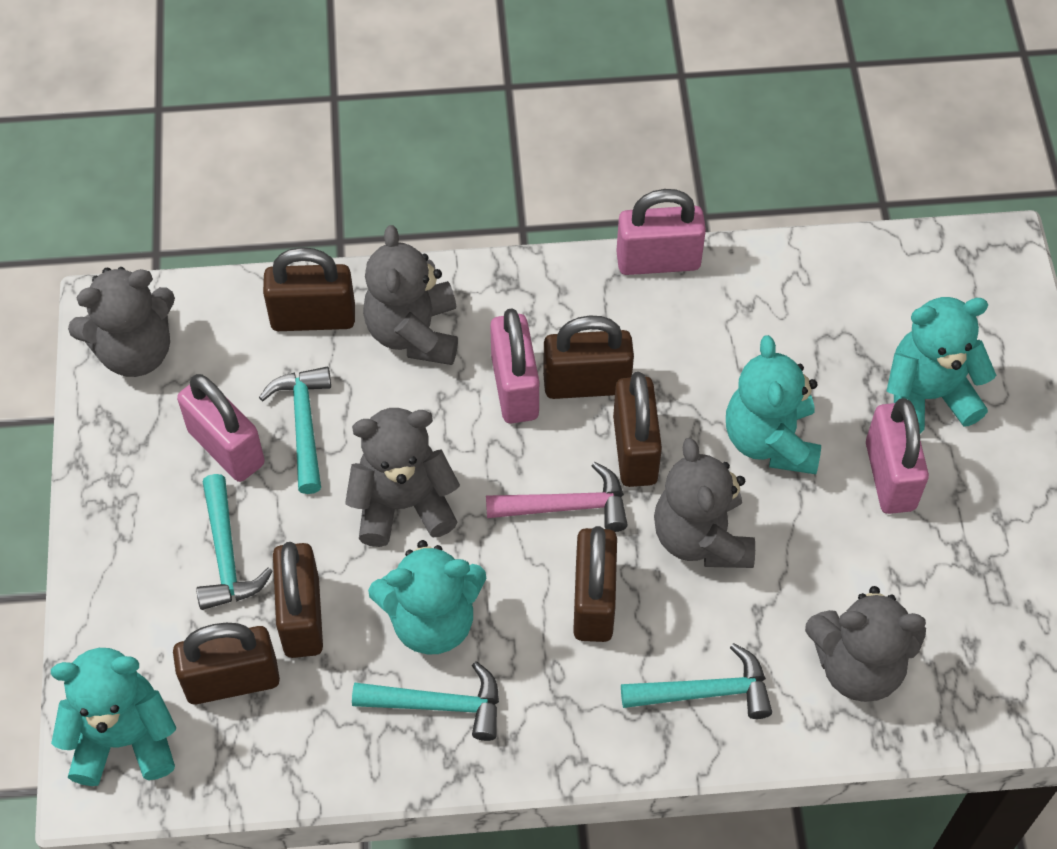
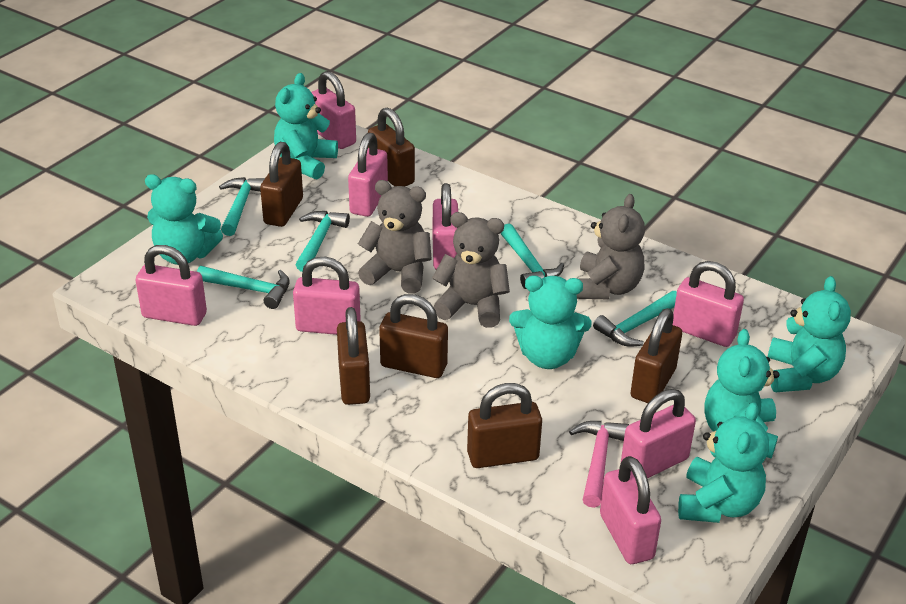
grey teddy bear: 5 -> 3
pink padlock: 4 -> 8
turquoise hammer: 4 -> 5
turquoise teddy bear: 4 -> 6

